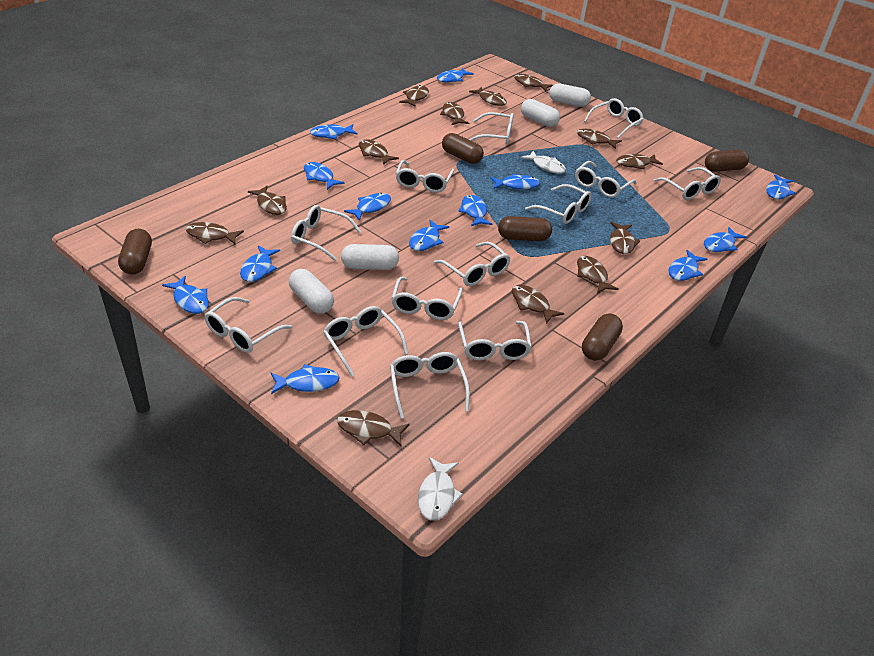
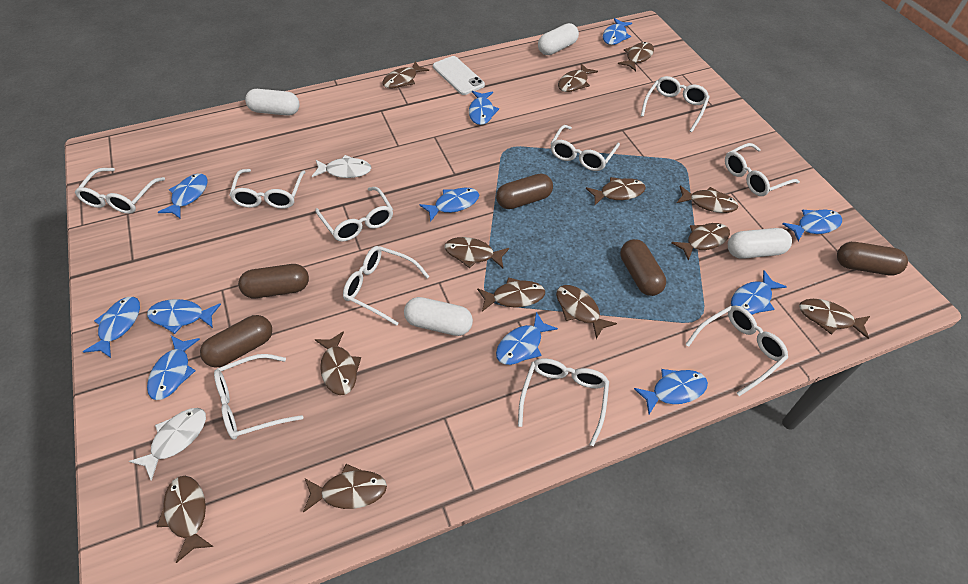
blue fish: 13 -> 11
white glasses: 13 -> 10
white phone: 0 -> 1

